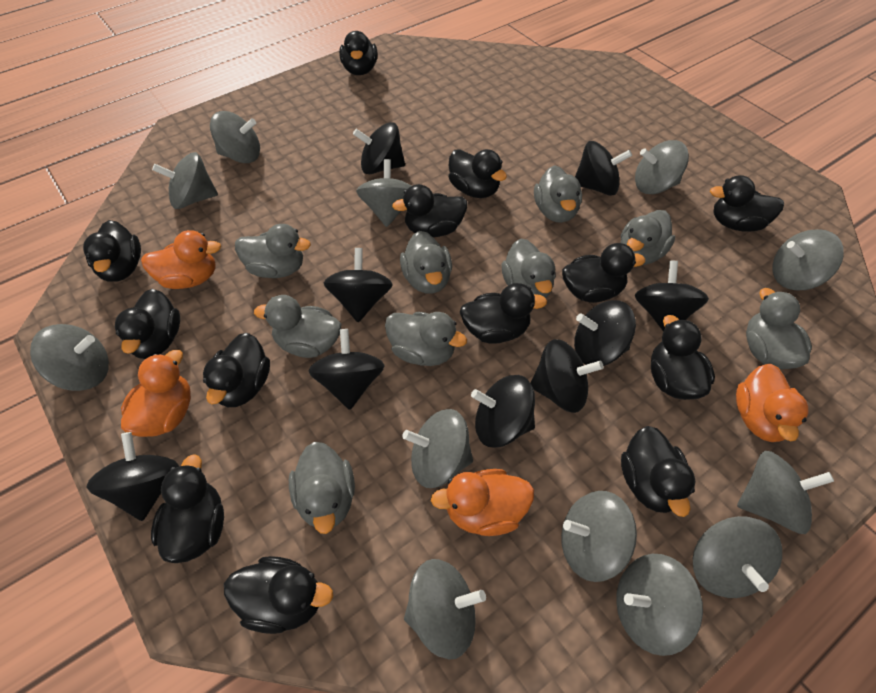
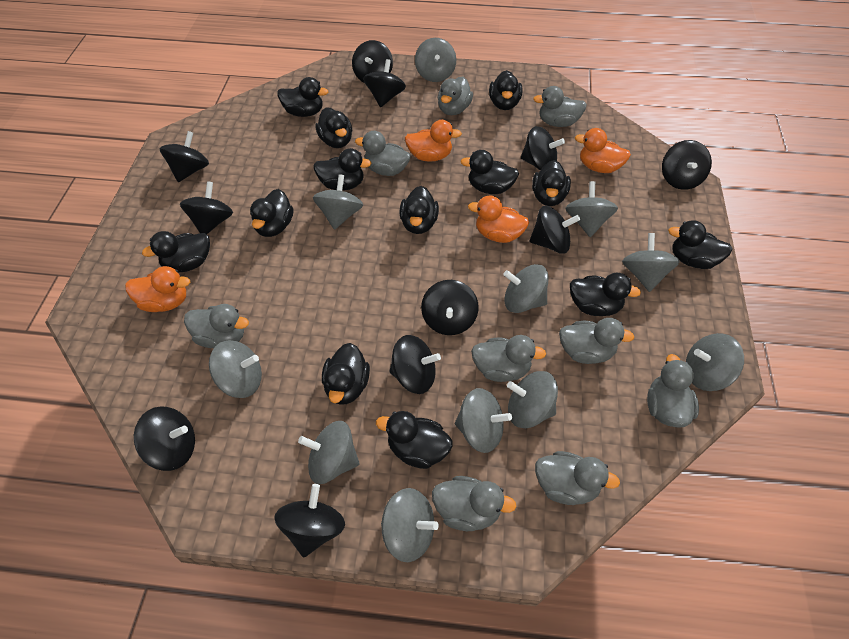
black spinning top: 9 -> 11
grey spinning top: 12 -> 11

